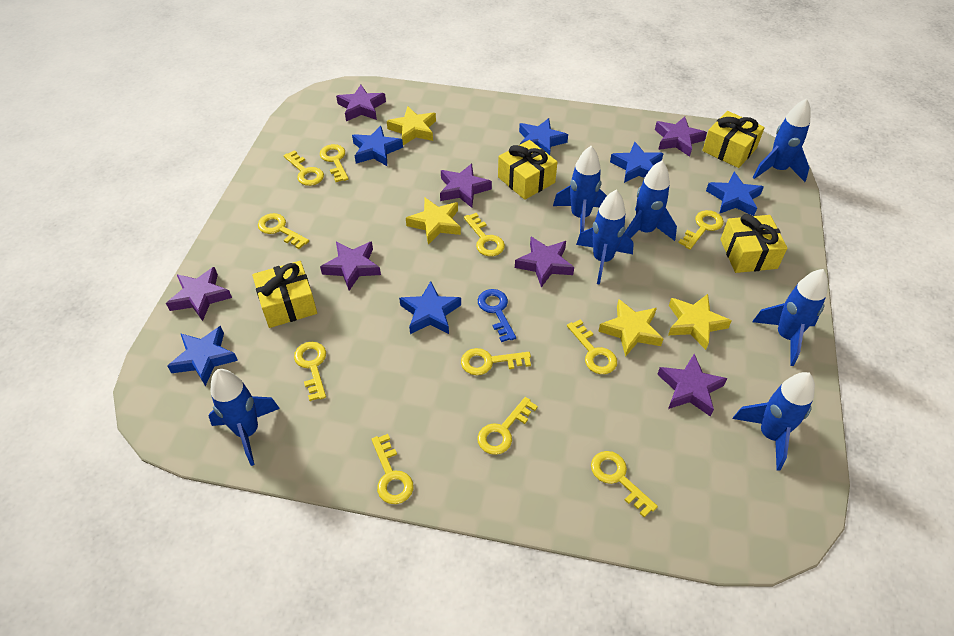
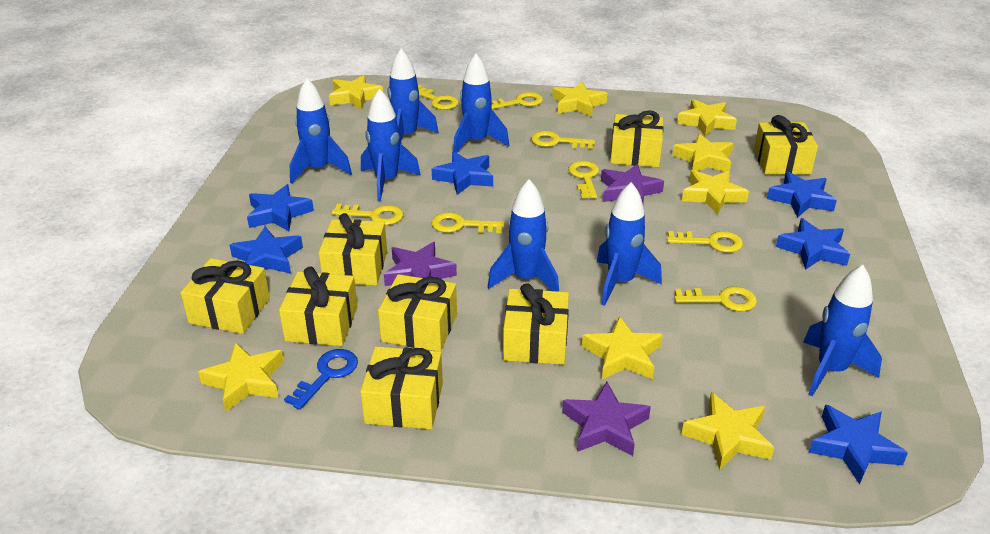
purple star: 7 -> 3
yellow gift: 4 -> 8
yellow key: 11 -> 8
yellow star: 4 -> 8

